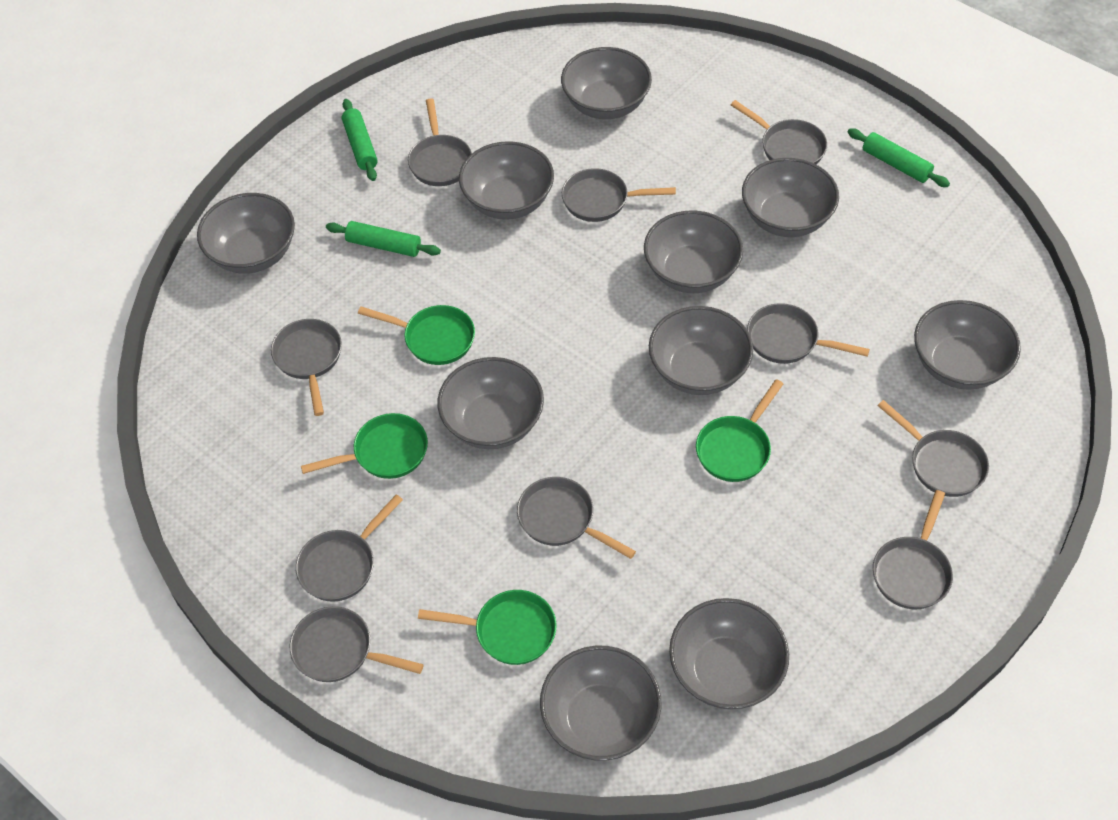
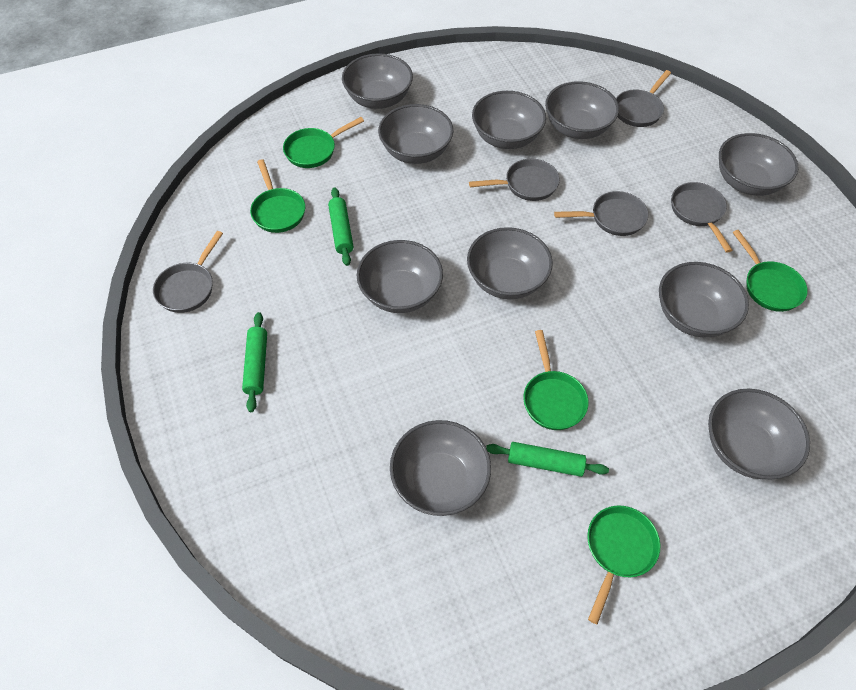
green pan: 4 -> 5
grey pan: 10 -> 5

